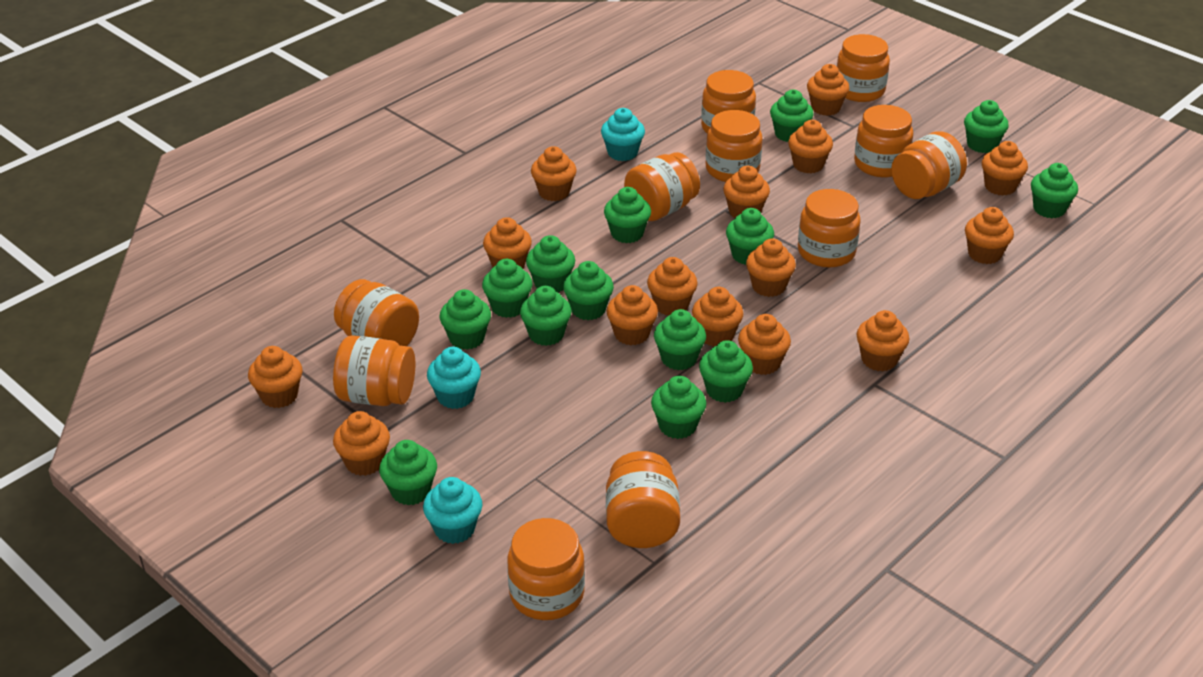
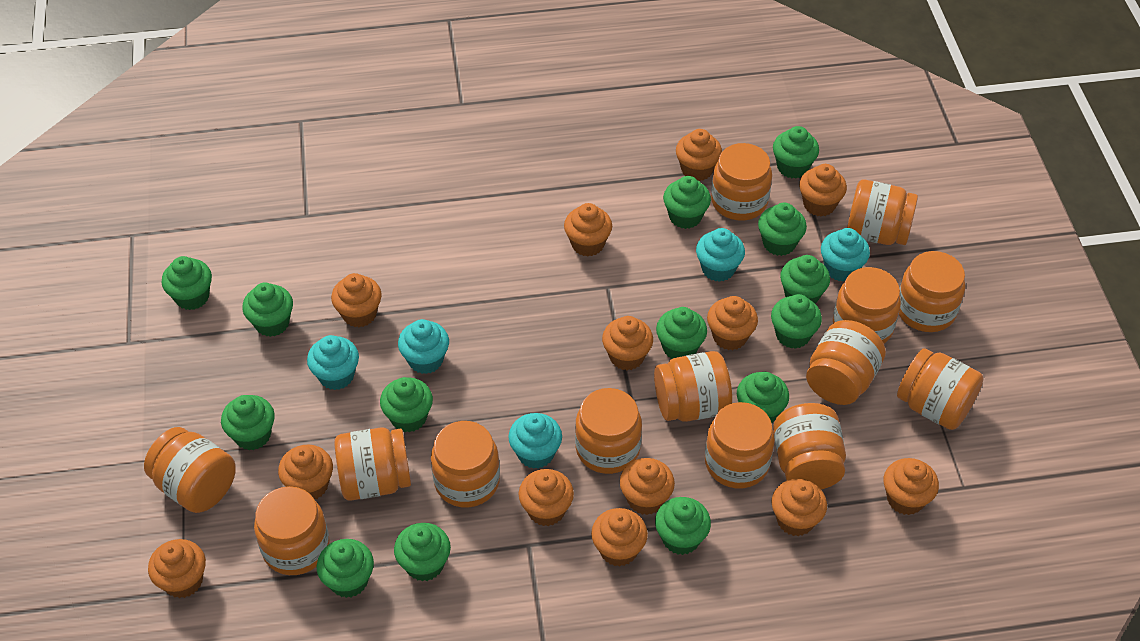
orange cupcake: 15 -> 13
orange jar: 11 -> 14
turquoise cupcake: 3 -> 5

